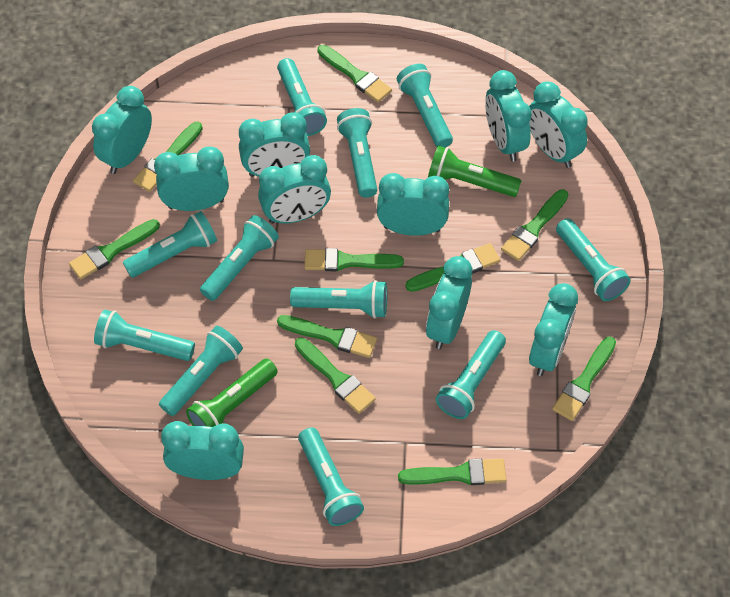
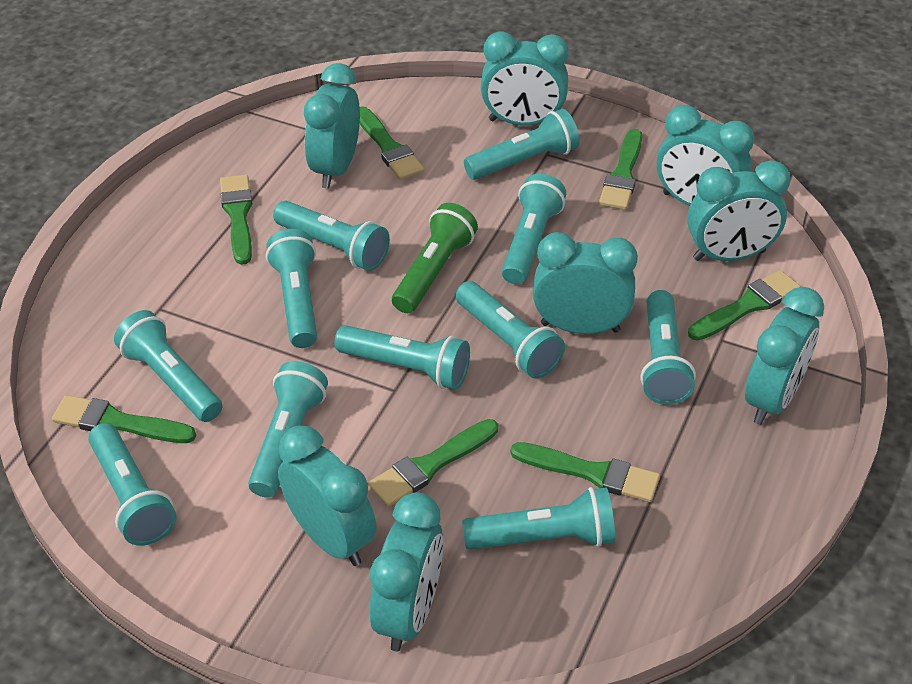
green brush: 10 -> 7
green flashlight: 2 -> 1
turquoise clock: 10 -> 8

